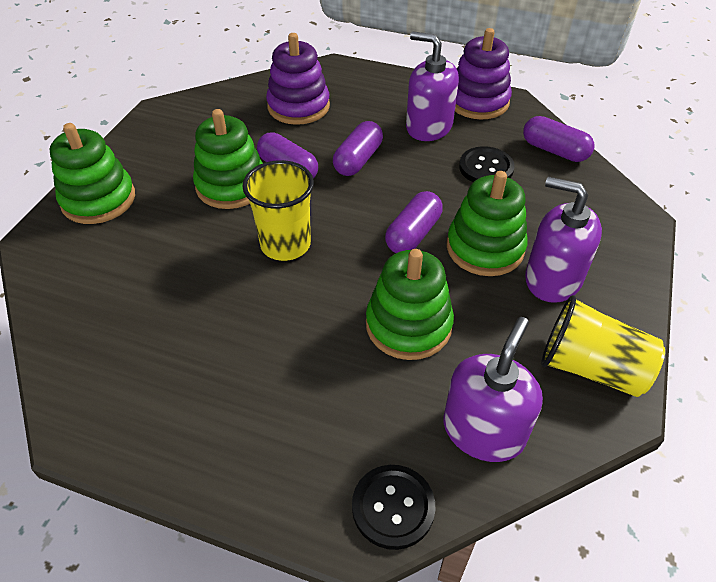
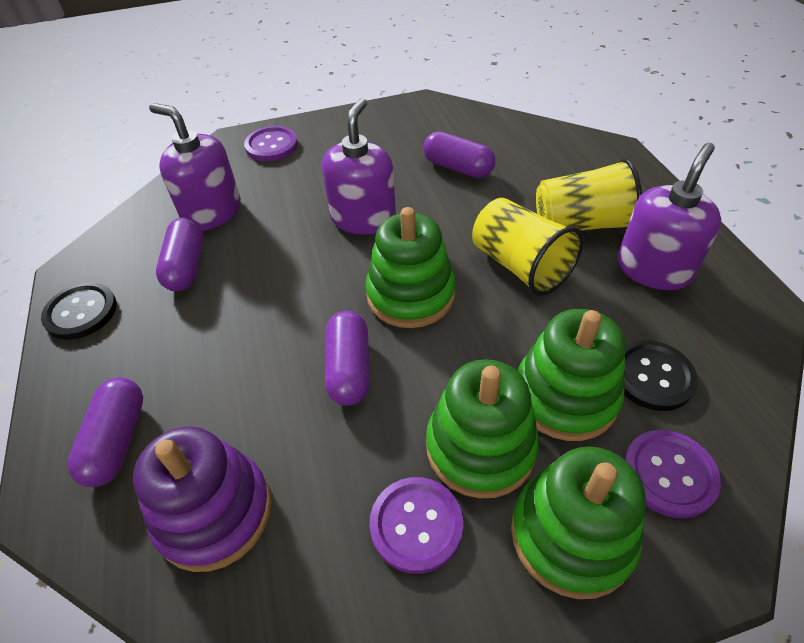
purple button: 0 -> 3
purple stacking toy: 2 -> 1

